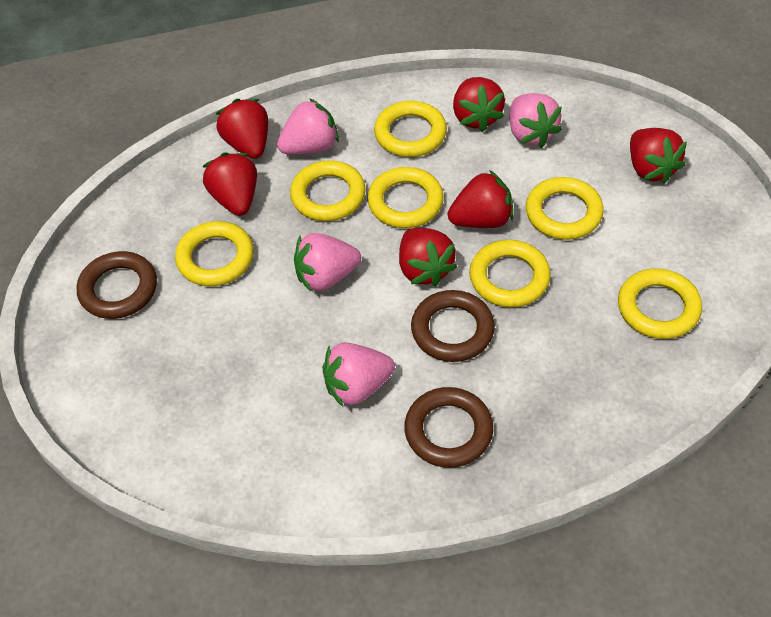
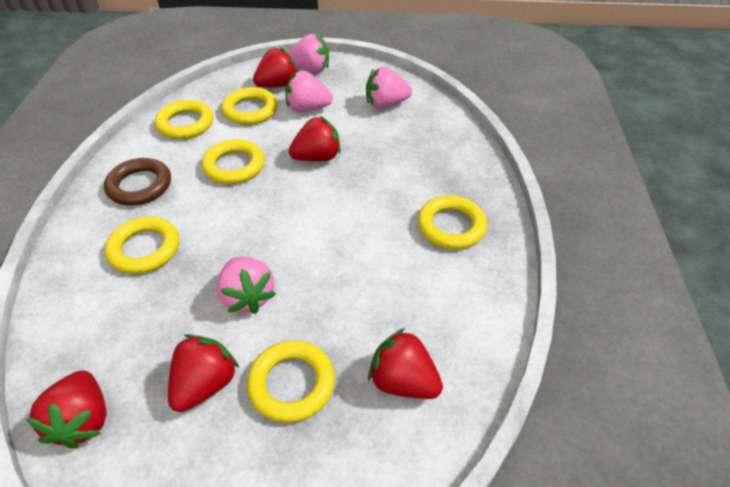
brown ring: 3 -> 1
red strawberry: 6 -> 5
yellow ring: 7 -> 6

